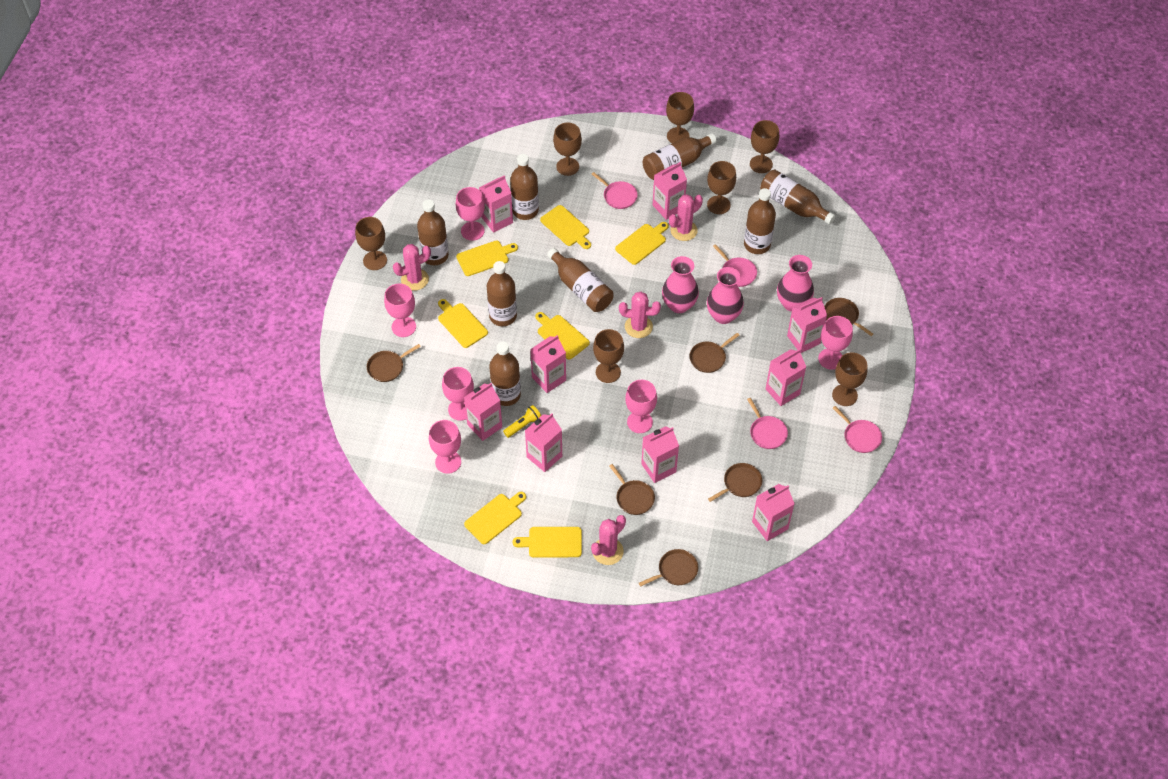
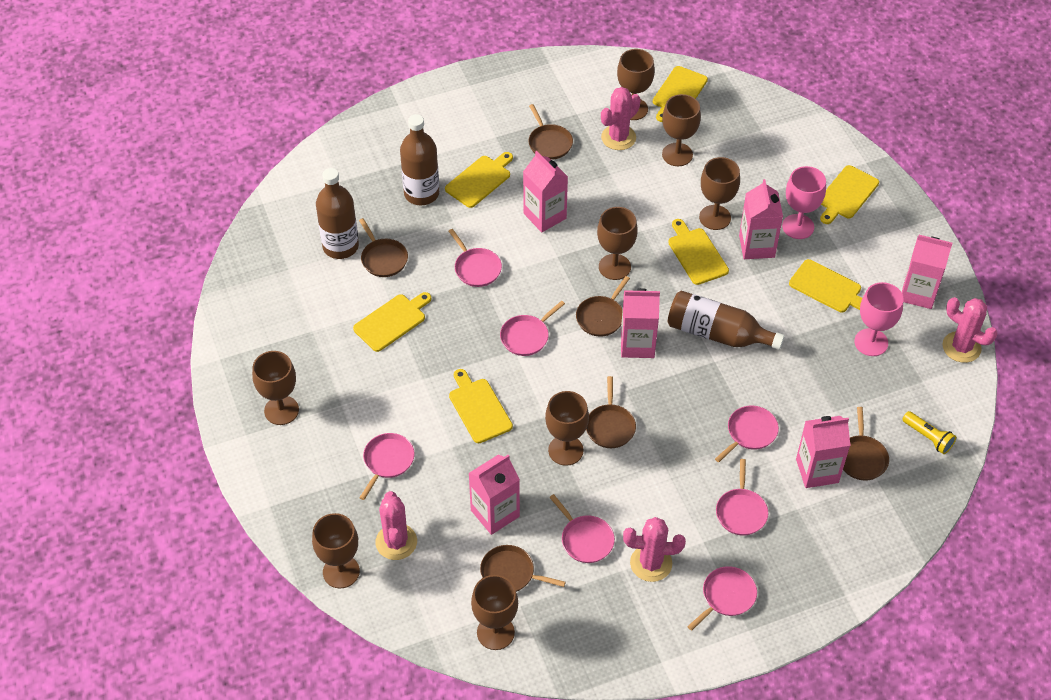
brown bottle: 8 -> 3
brown goblet: 7 -> 8
pink carton: 9 -> 6
pink goblet: 6 -> 2
pink pan: 4 -> 7
pink vase: 3 -> 0

